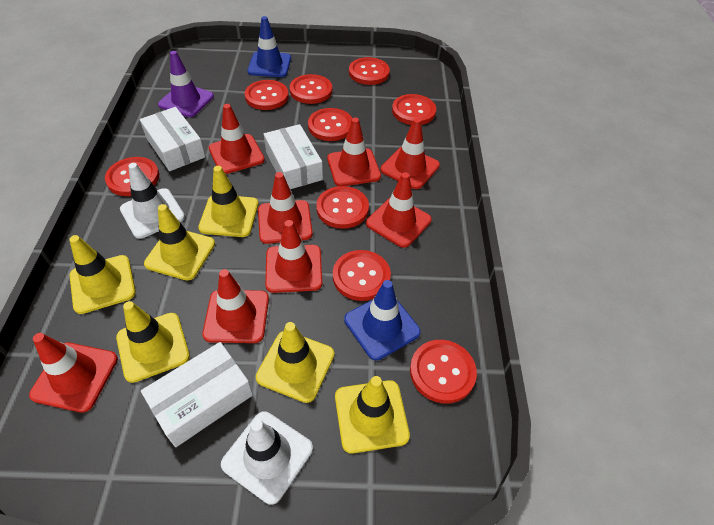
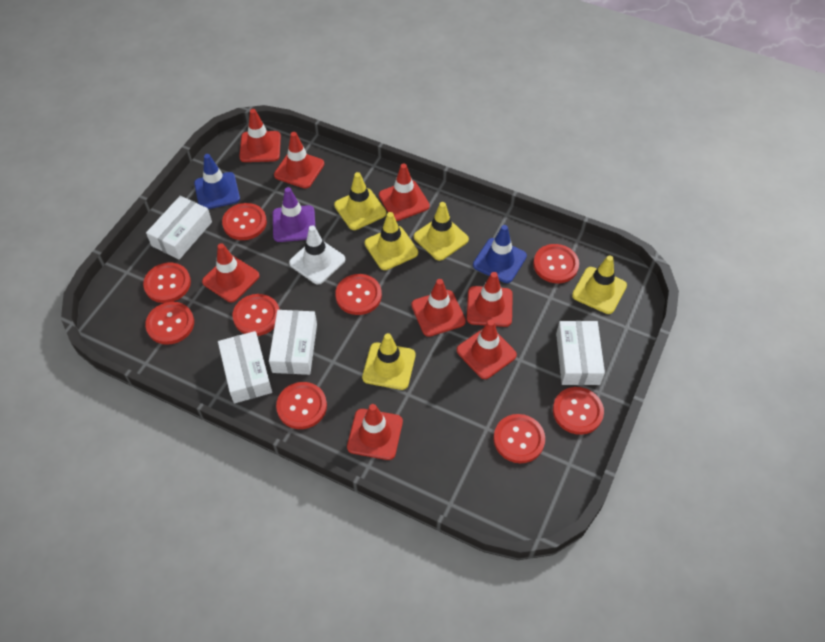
white box: 3 -> 4
white traffic cone: 2 -> 1
yellow traffic cone: 6 -> 5

